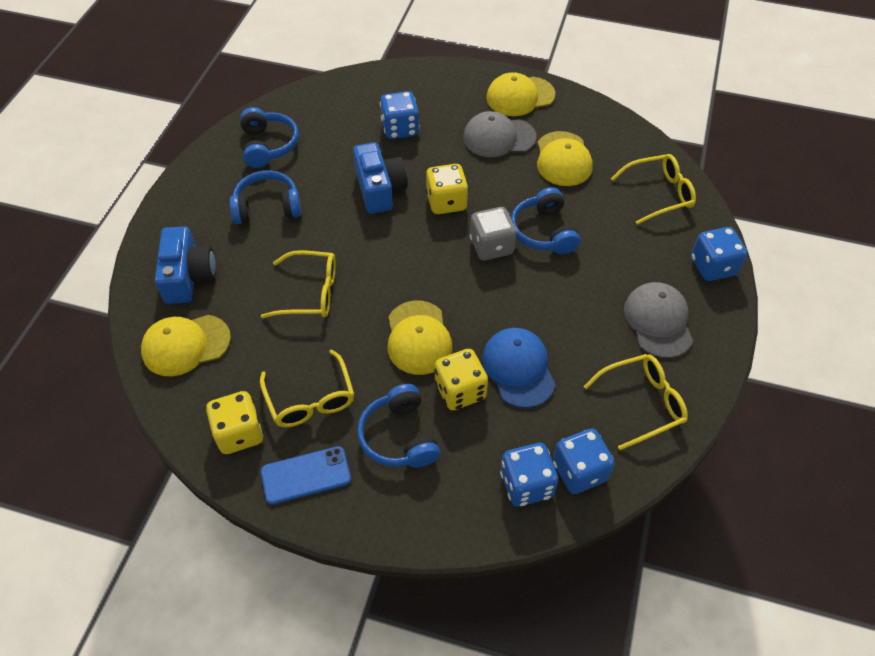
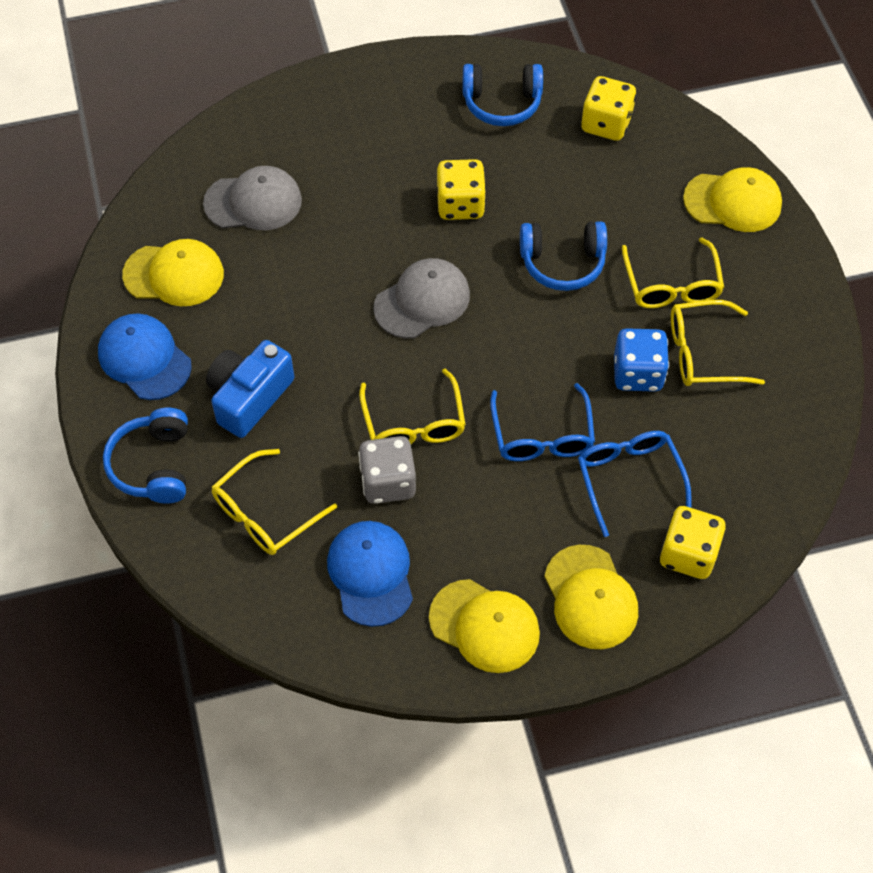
blue camera: 2 -> 1
blue cap: 1 -> 2
blue dice: 4 -> 1
blue glasses: 0 -> 2
blue headphones: 4 -> 3
blue phone: 1 -> 0

